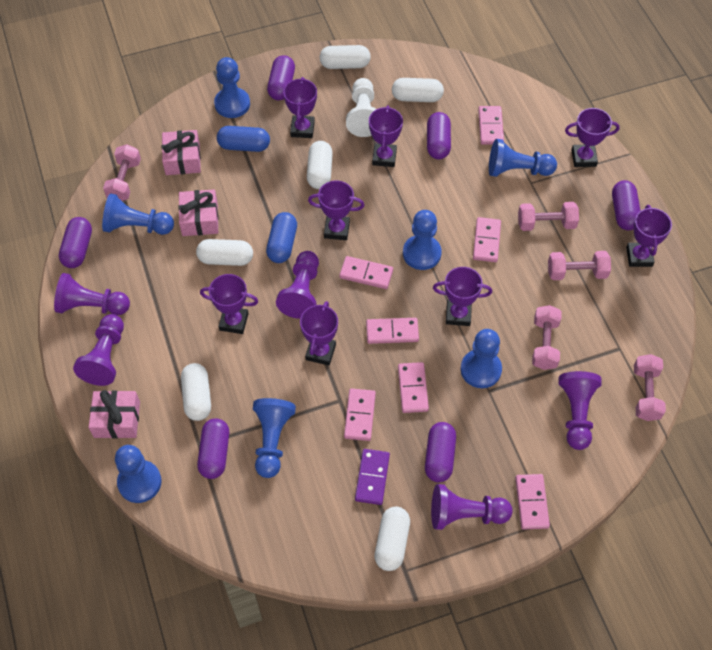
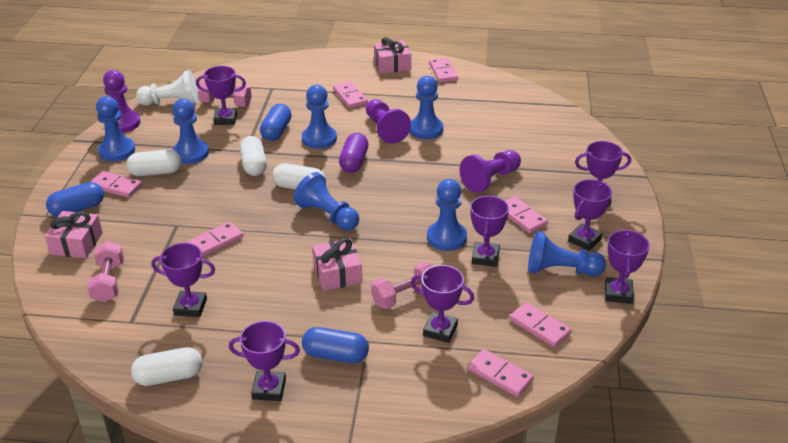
blue capsule: 2 -> 3
pink dumbbell: 5 -> 3
purple capsule: 6 -> 1
purple domino: 1 -> 0
purple pawn: 5 -> 3
white capsule: 6 -> 4

